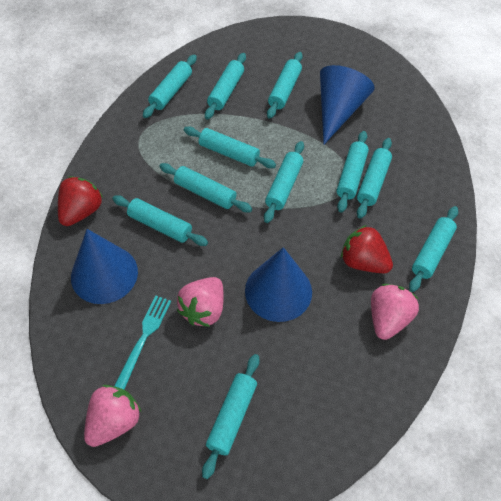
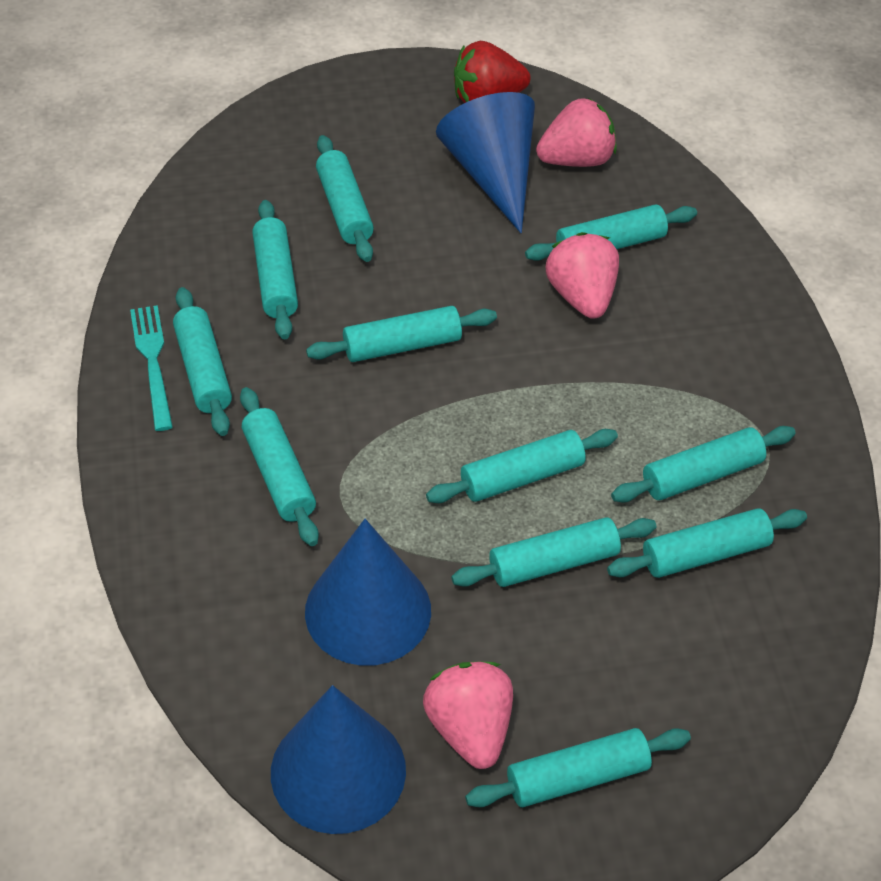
red strawberry: 2 -> 1

